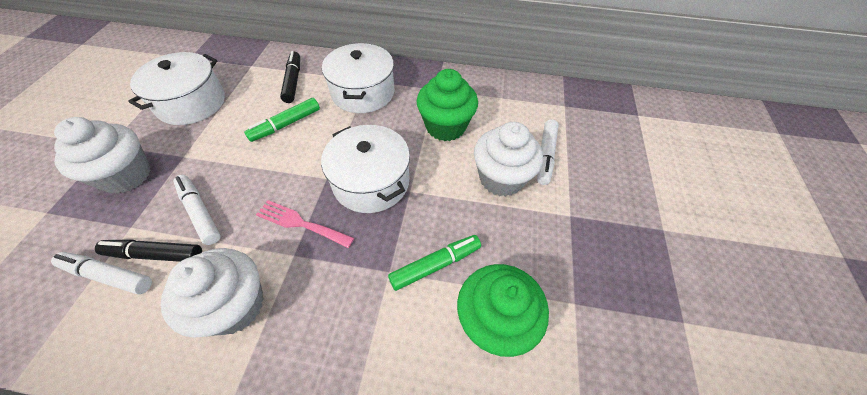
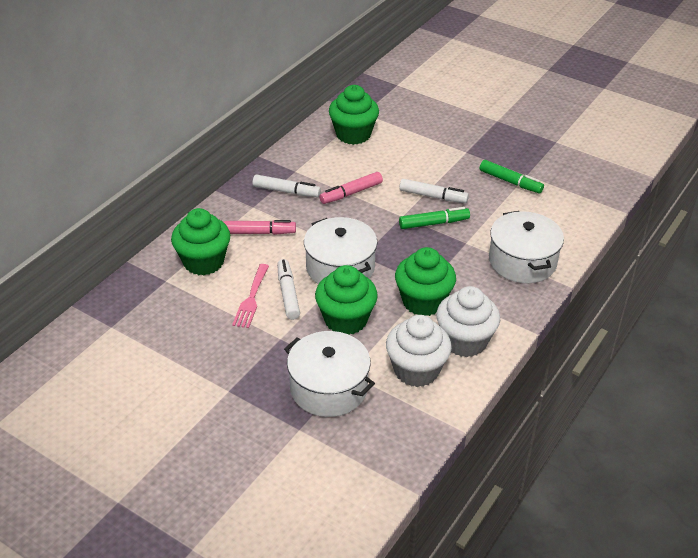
black marker: 2 -> 0
green cupcake: 2 -> 4
pink marker: 0 -> 2
white cupcake: 3 -> 2

